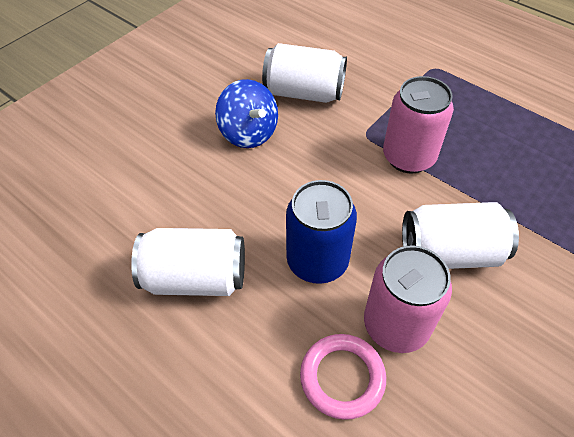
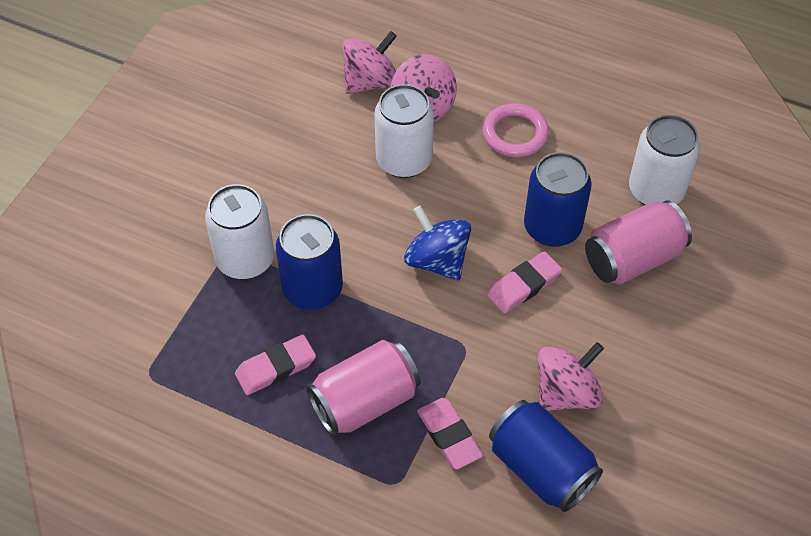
blue can: 1 -> 3
pink eraser: 0 -> 3
pink spinning top: 0 -> 3

